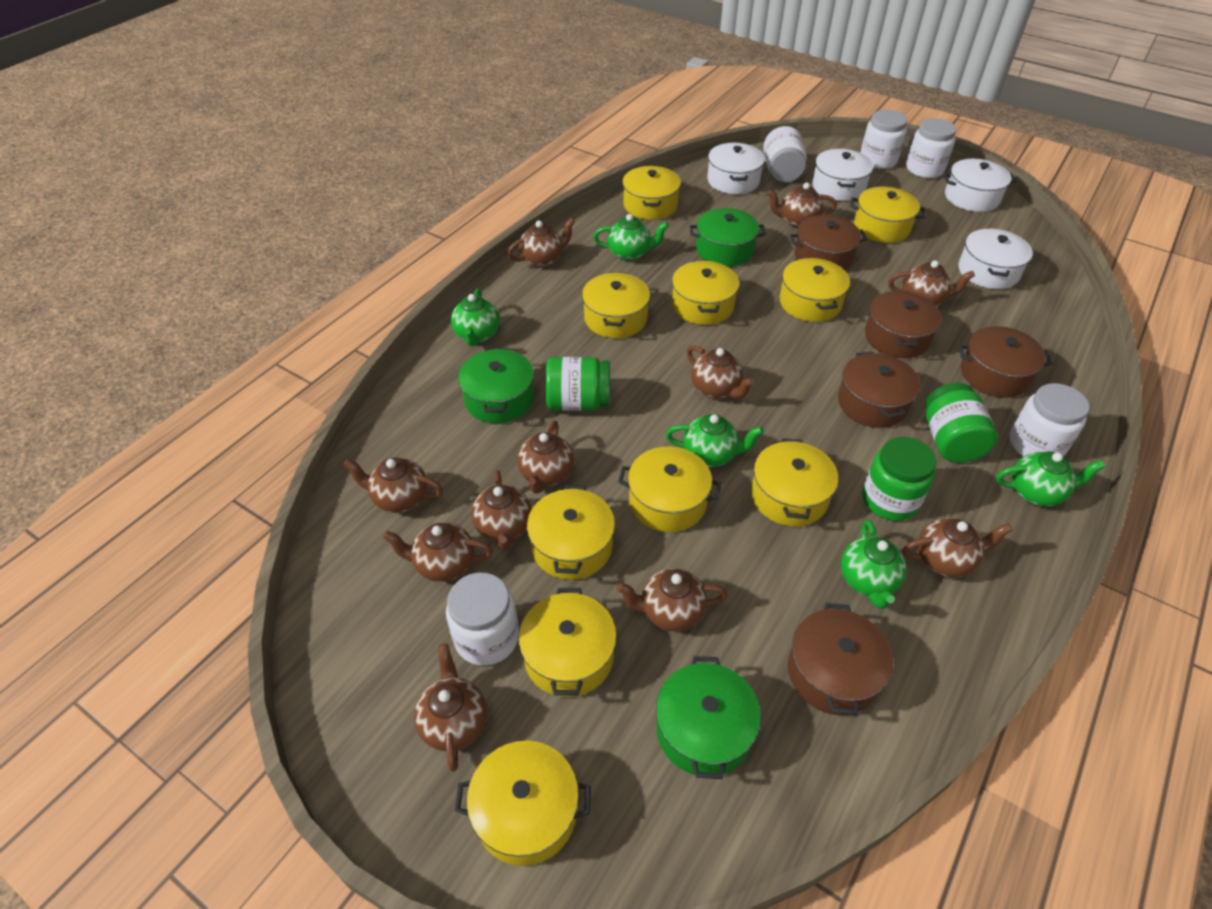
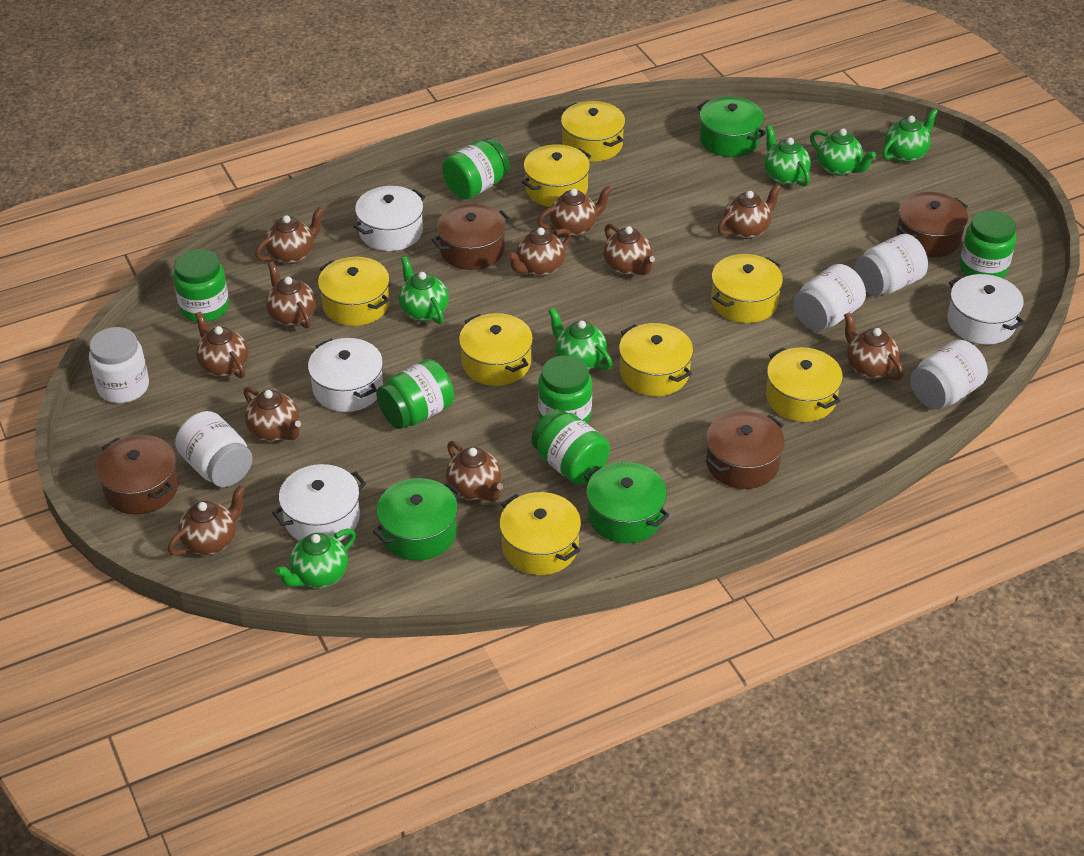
brown pot: 5 -> 4
green jar: 3 -> 6
green teapot: 5 -> 6
yellow pot: 10 -> 8

